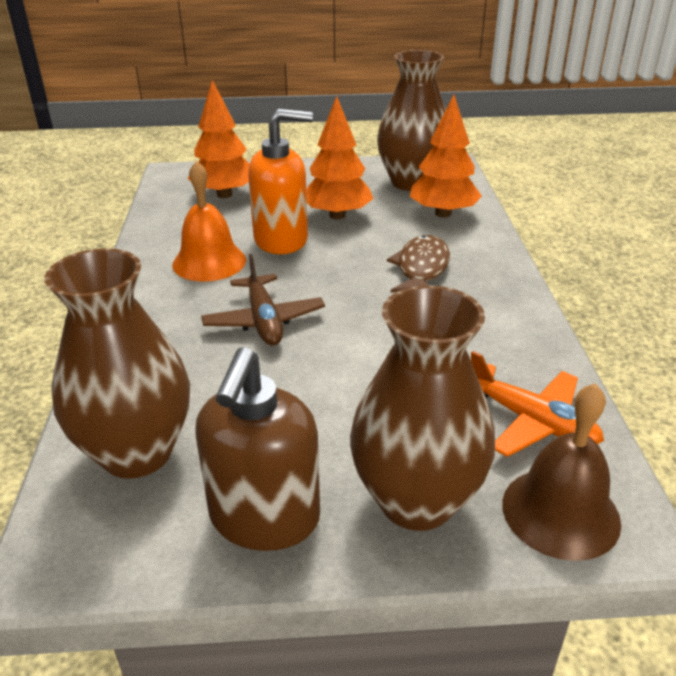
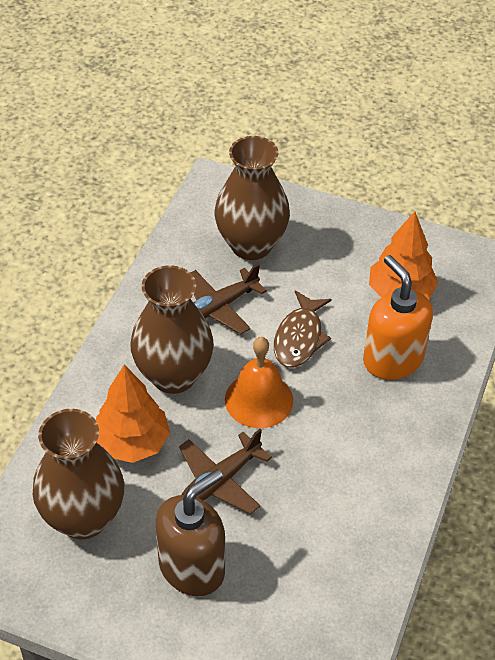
brown bell: 1 -> 0
brown plane: 1 -> 2
orange plane: 1 -> 0
orange tree: 3 -> 2

